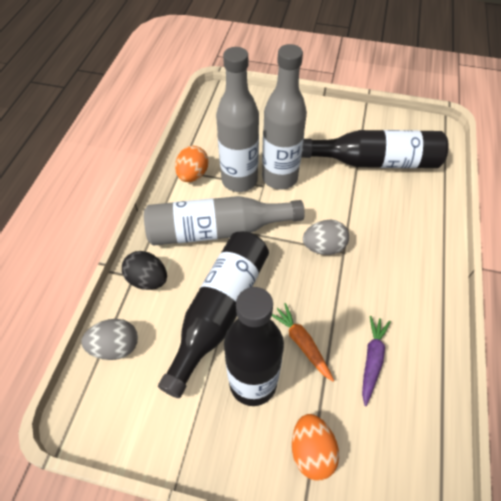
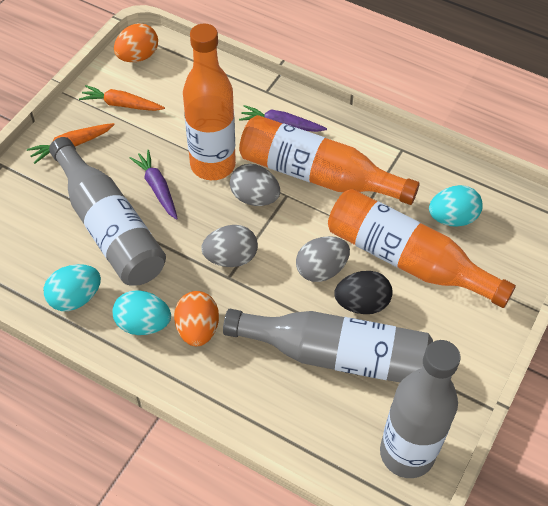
black bottle: 3 -> 0
grey egg: 2 -> 3
orange bottle: 0 -> 3
orange carrot: 1 -> 2
purple carrot: 1 -> 2
turquoise egg: 0 -> 3

